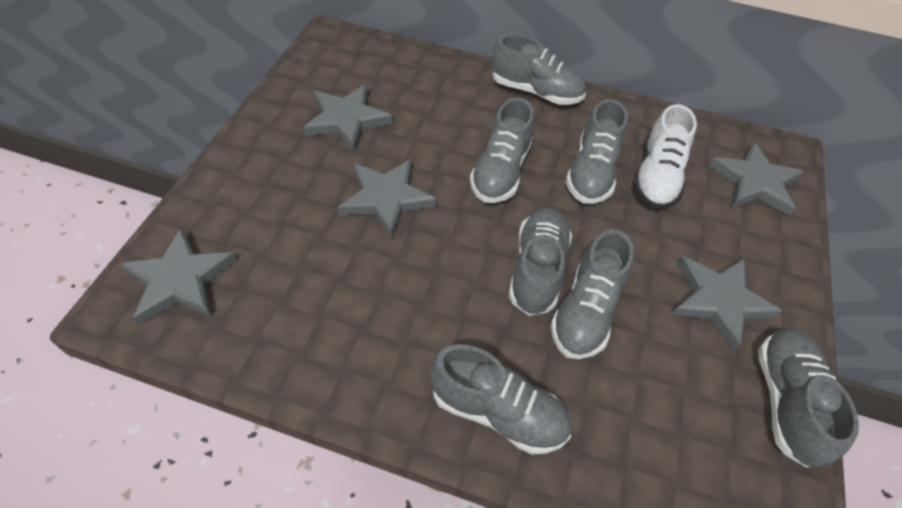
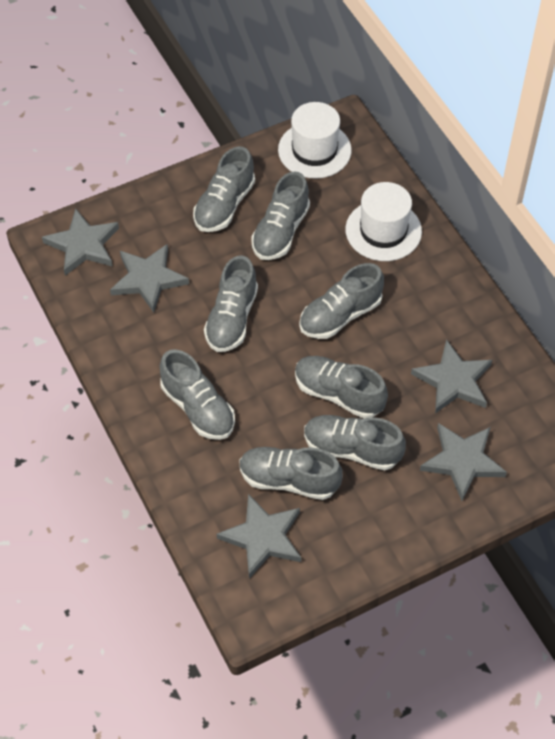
grey shoe: 7 -> 8
white hat: 0 -> 2
white shoe: 1 -> 0

